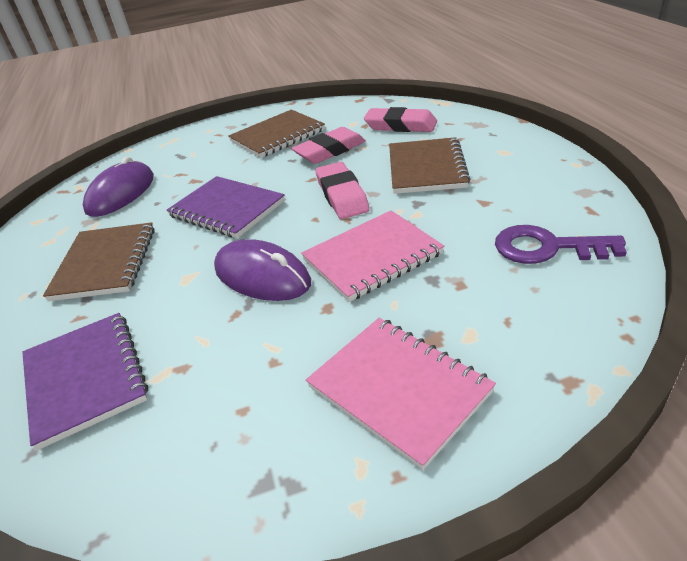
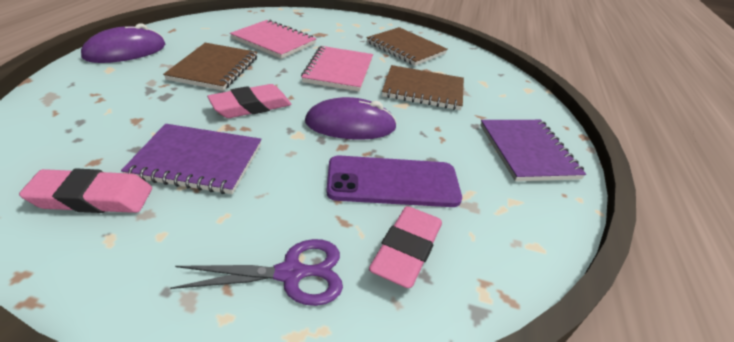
purple key: 1 -> 0
purple phone: 0 -> 1
purple scissors: 0 -> 1

